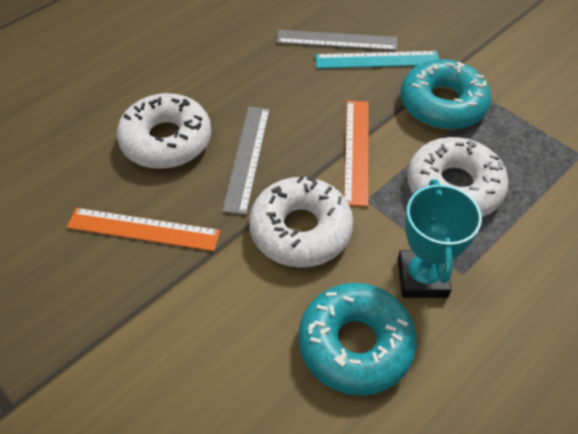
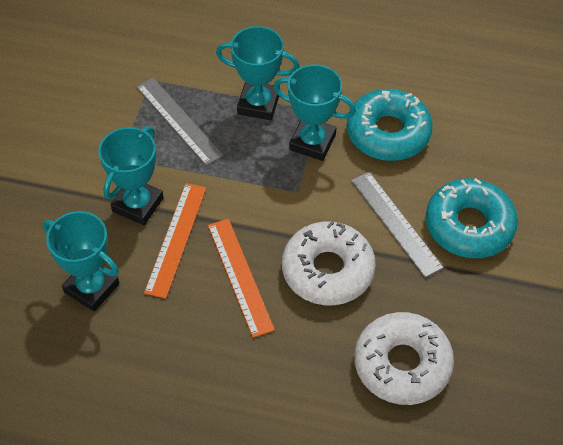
turquoise ruler: 1 -> 0
turquoise trophy: 1 -> 4
white donut: 3 -> 2

